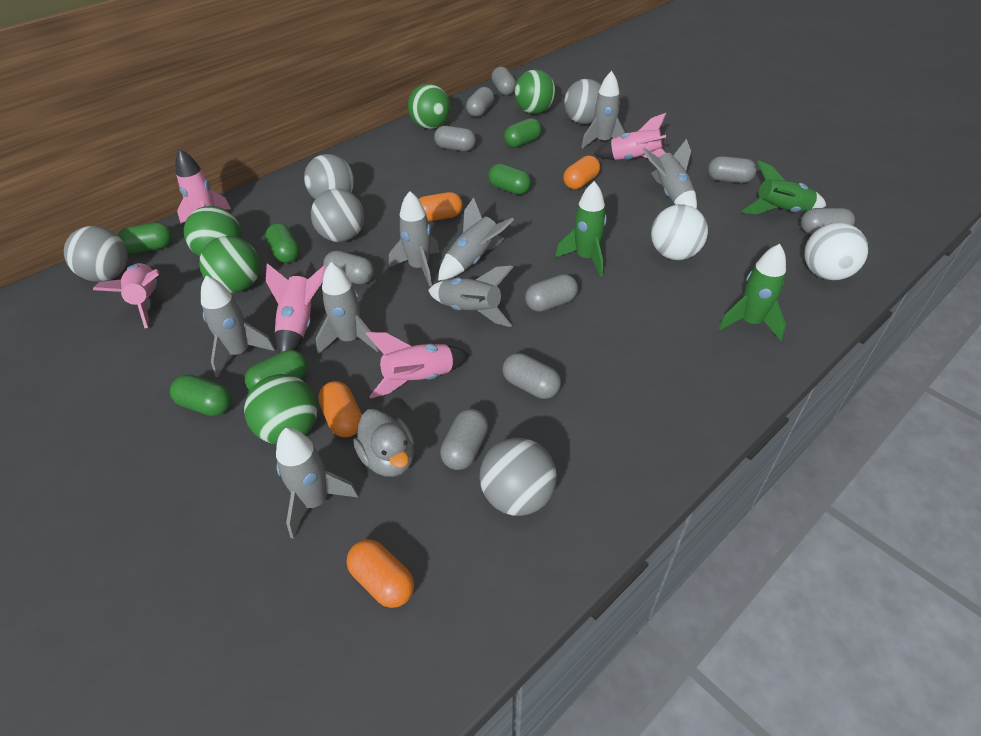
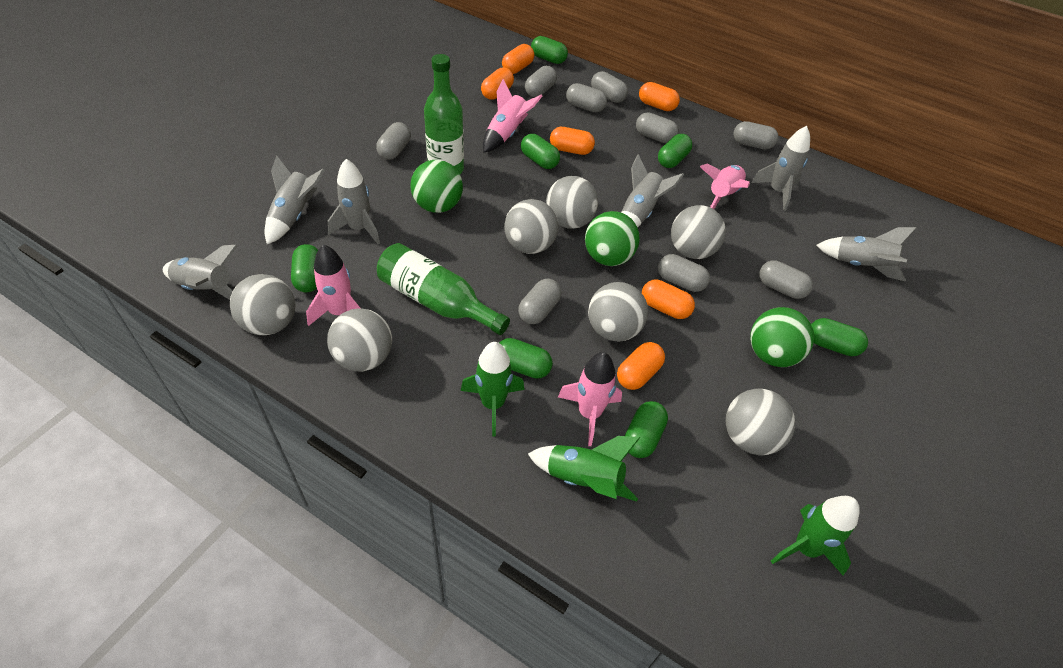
green ball: 5 -> 3
green bottle: 0 -> 2
green capsule: 6 -> 7
grey ball: 5 -> 7
grey duck: 1 -> 0
grey rocket: 8 -> 6
orange capsule: 4 -> 6
pink rocket: 5 -> 4
white ball: 2 -> 0

